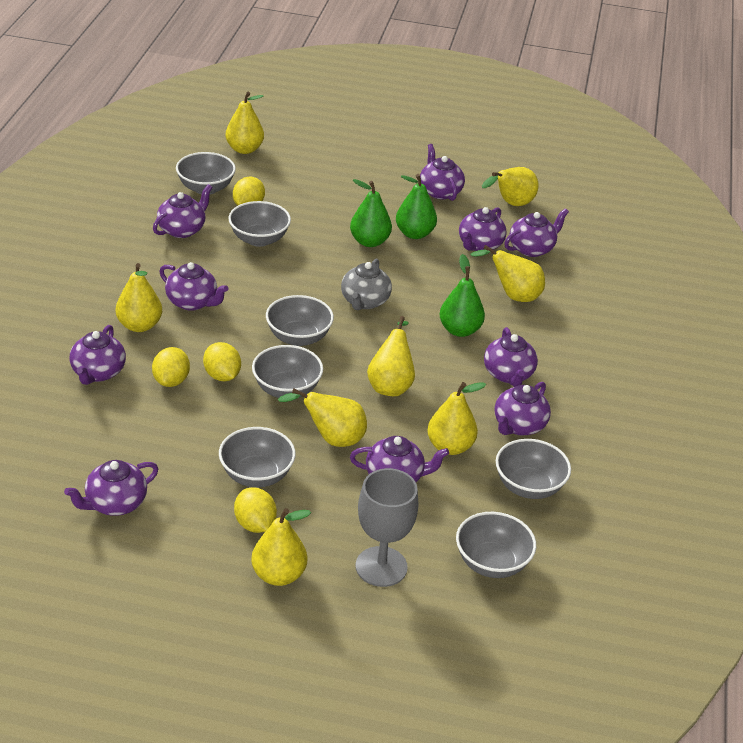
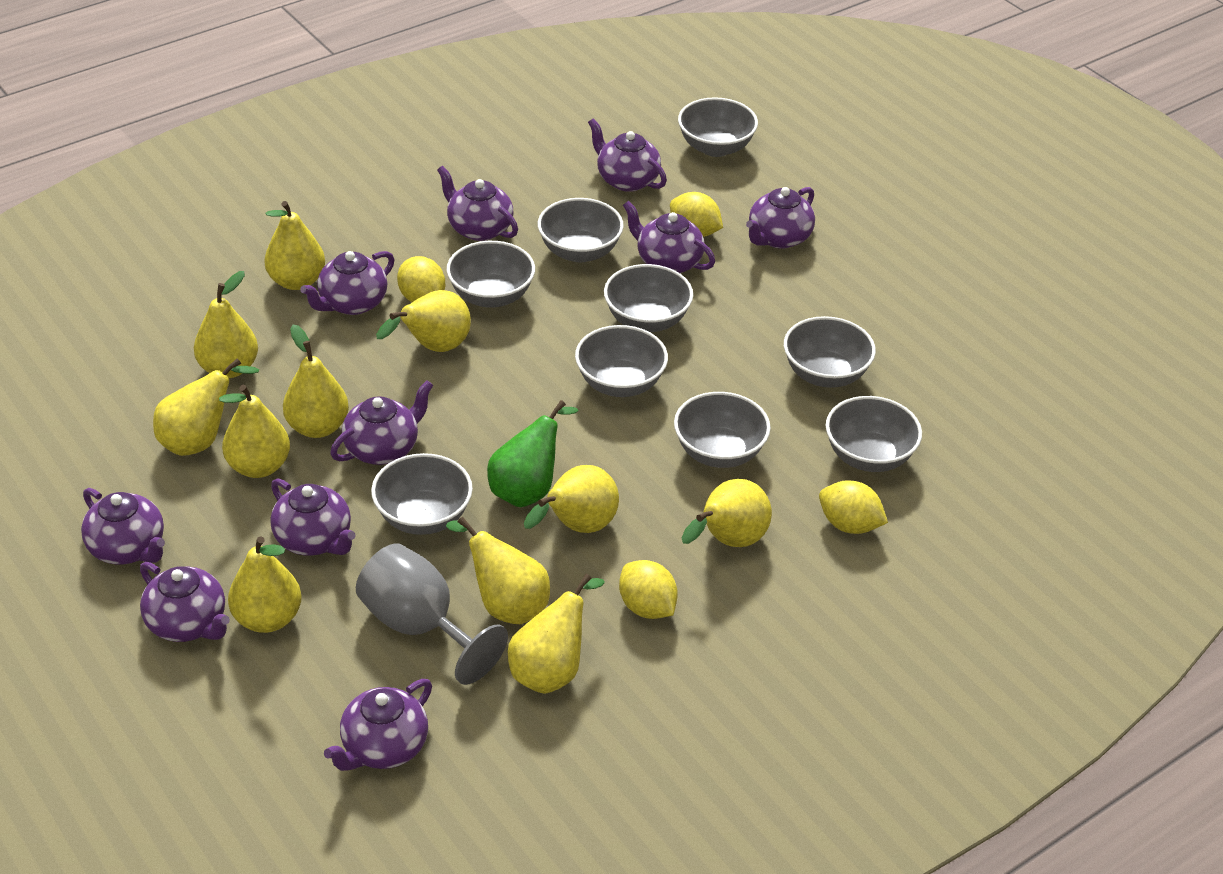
green pear: 3 -> 1
grey bowl: 7 -> 9
grey teapot: 1 -> 0
yellow pear: 8 -> 11

